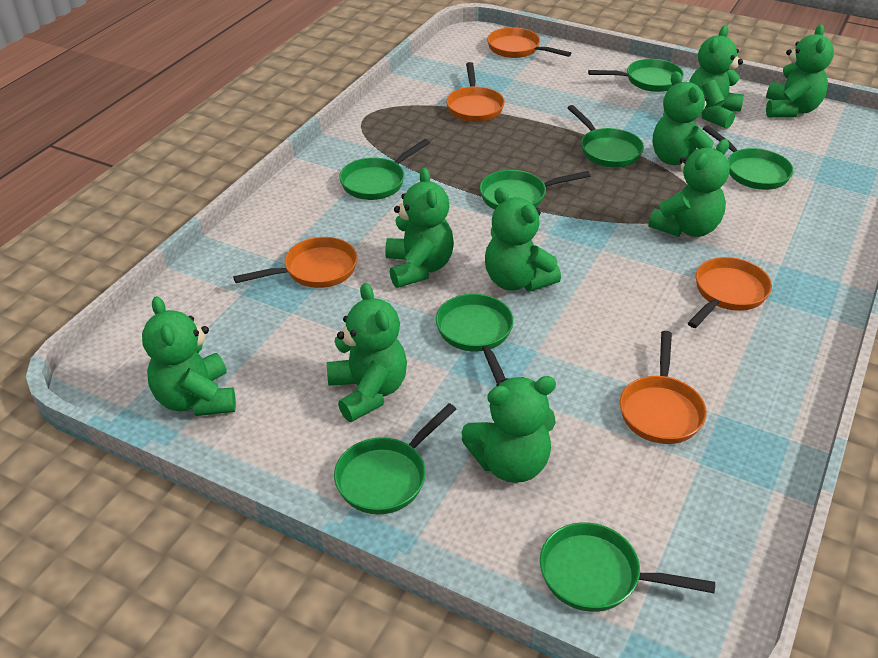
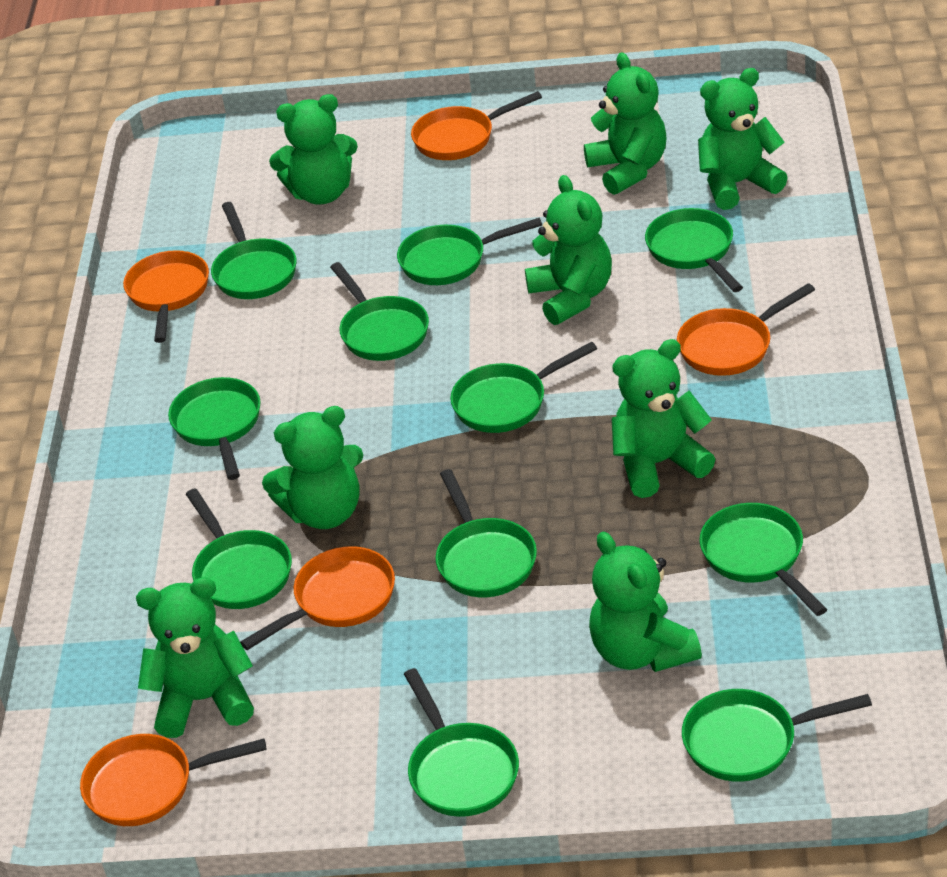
green pan: 8 -> 11
green teddy bear: 9 -> 8

